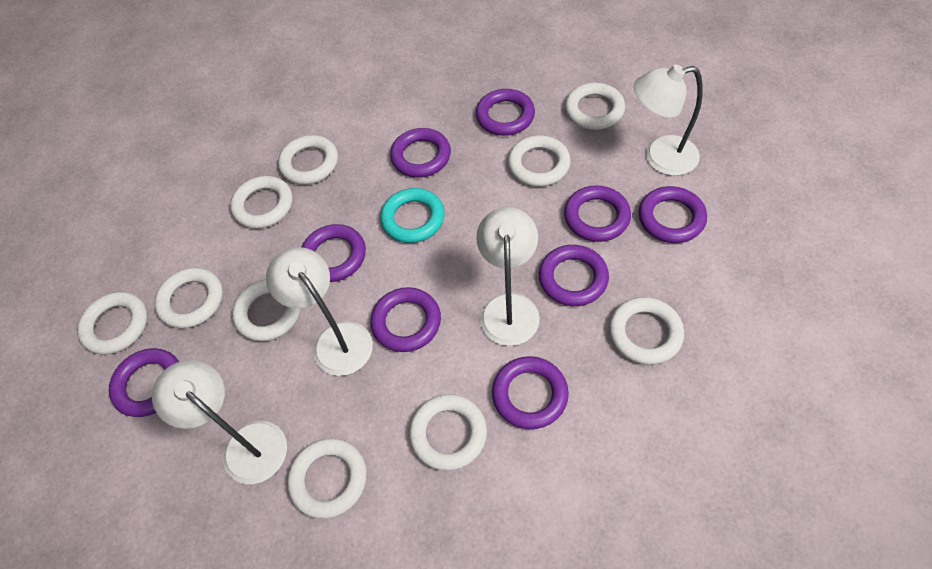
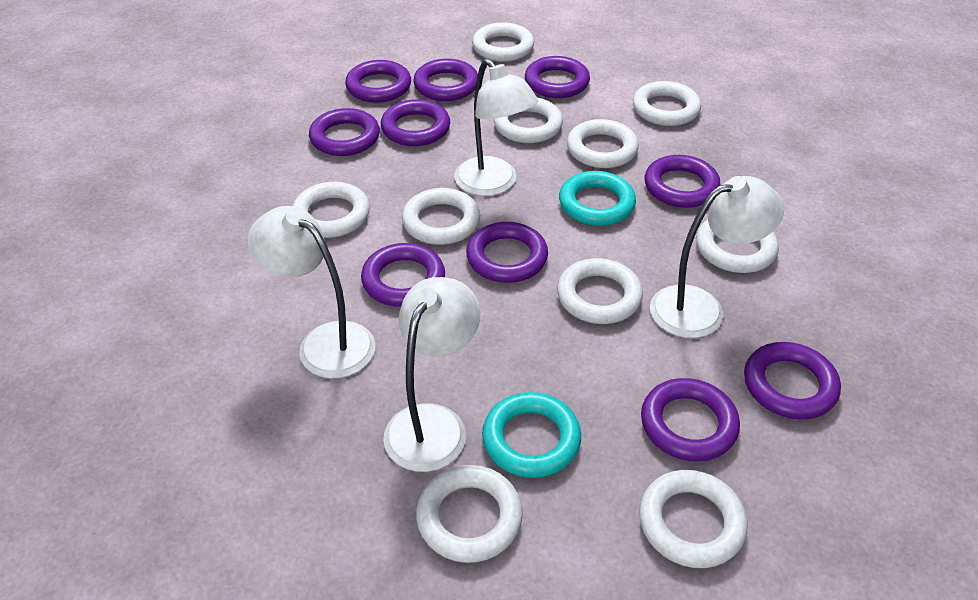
purple ring: 9 -> 10
turquoise ring: 1 -> 2

